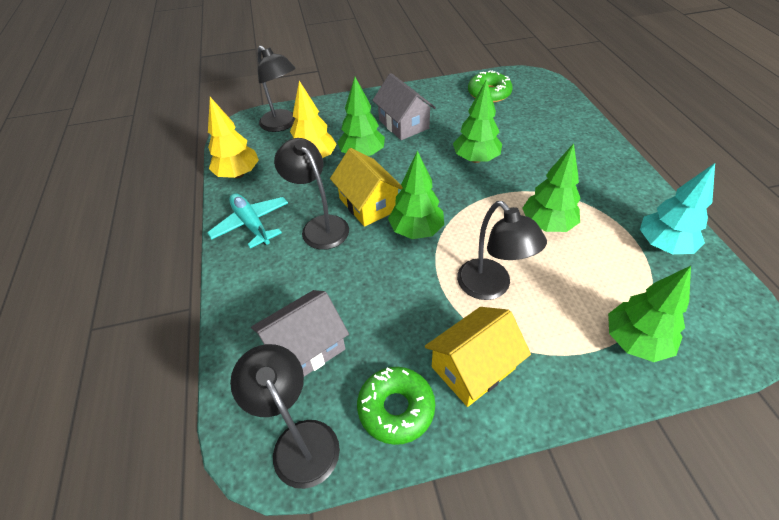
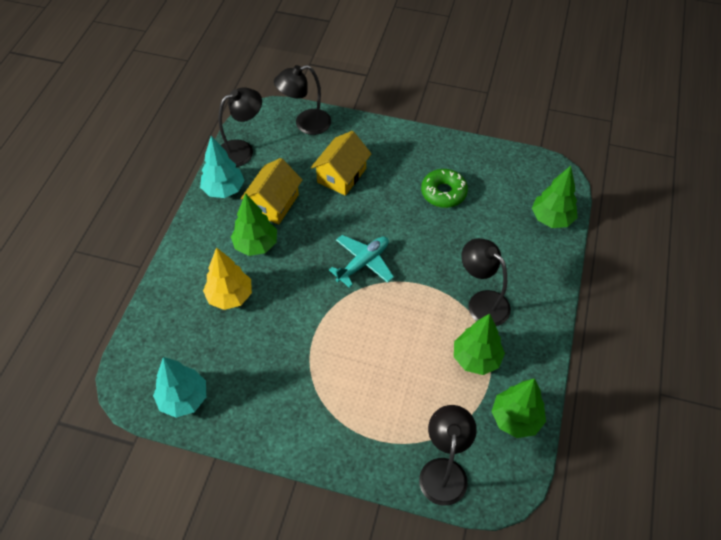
green donut: 2 -> 1
green tree: 5 -> 4
grey house: 2 -> 0
turquoise tree: 1 -> 2
yellow tree: 2 -> 1

